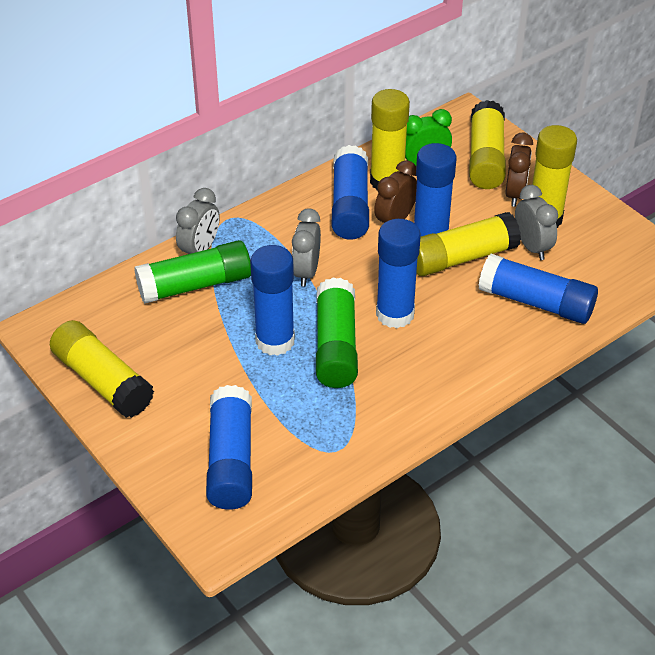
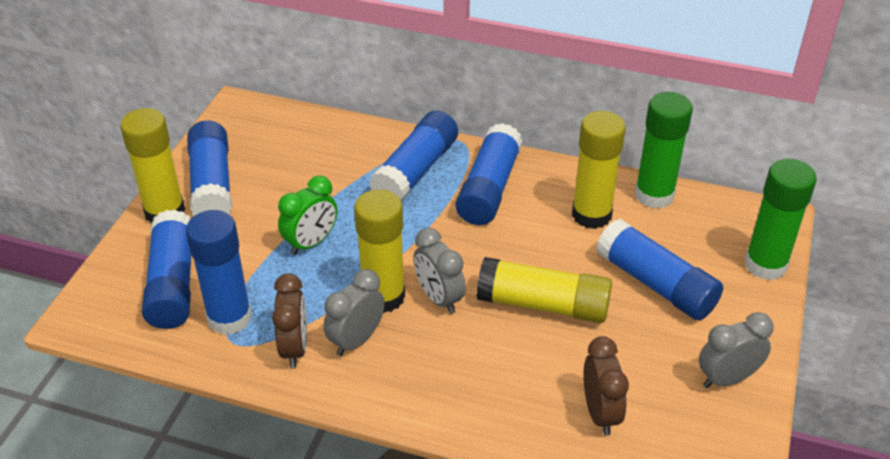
yellow glue stick: 5 -> 4

